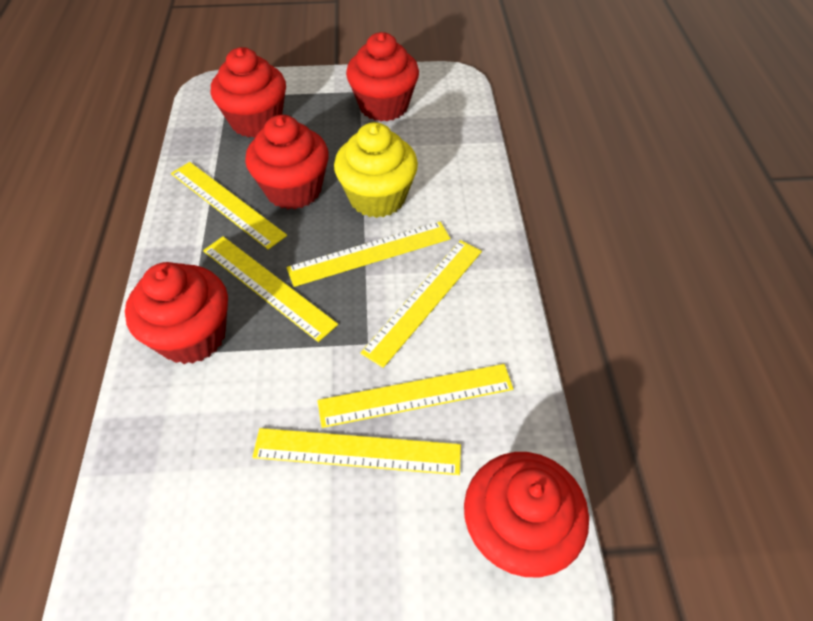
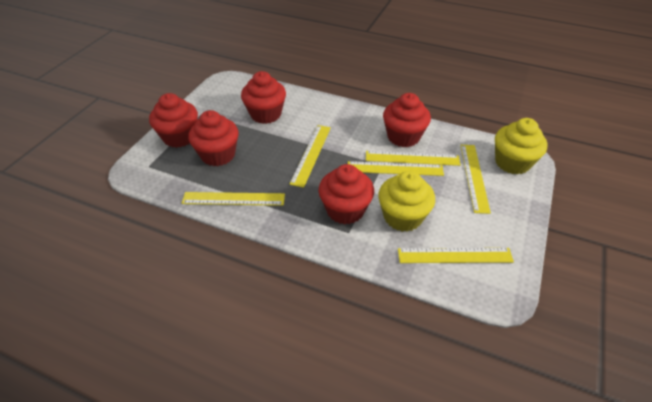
yellow cupcake: 1 -> 2

